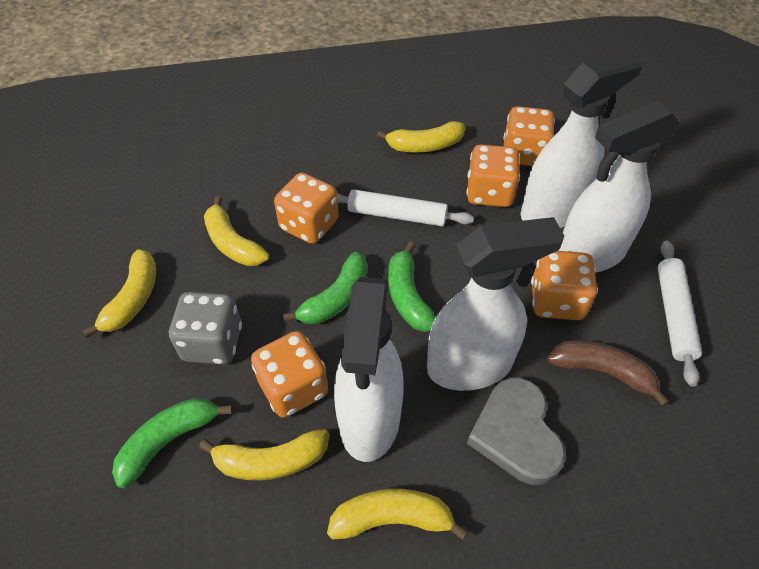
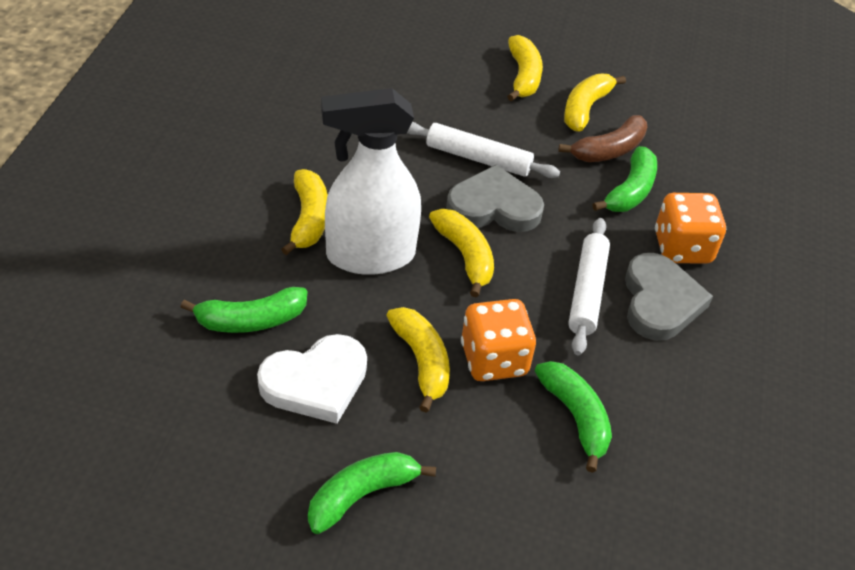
green banana: 3 -> 4
grey dice: 1 -> 0
grey heart: 1 -> 2
orange dice: 5 -> 2
white heart: 0 -> 1
white spray bottle: 4 -> 1

